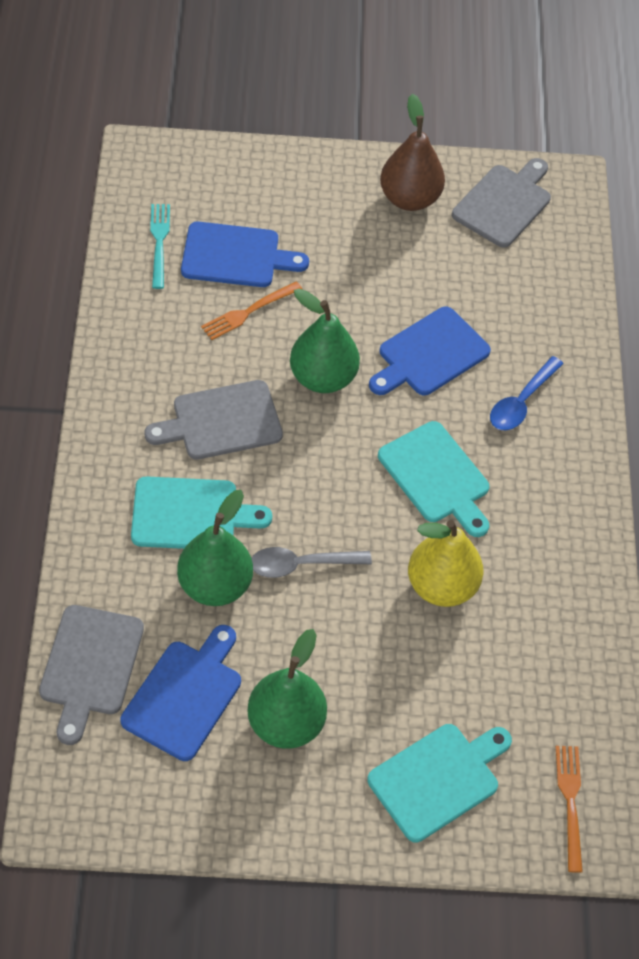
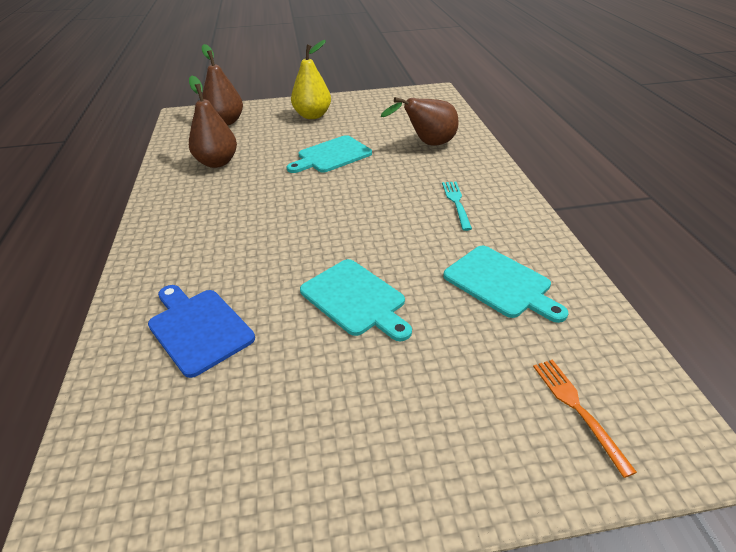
blue cutting board: 3 -> 1
blue spoon: 1 -> 0
brown pear: 1 -> 3
green pear: 3 -> 0
grey cutting board: 3 -> 0
grey spoon: 1 -> 0
orange fork: 2 -> 1

